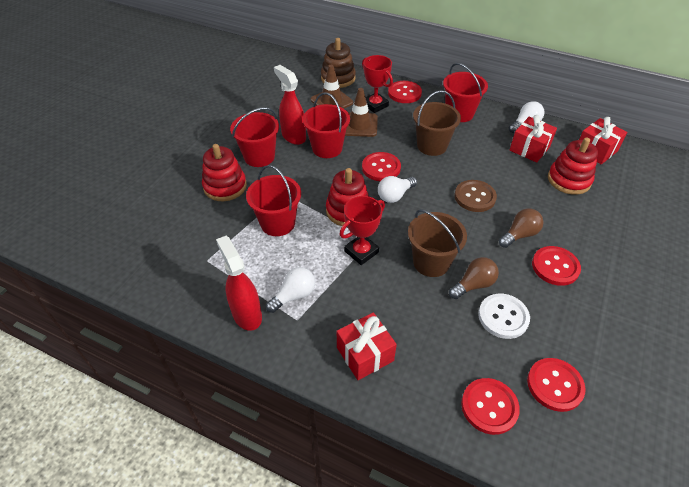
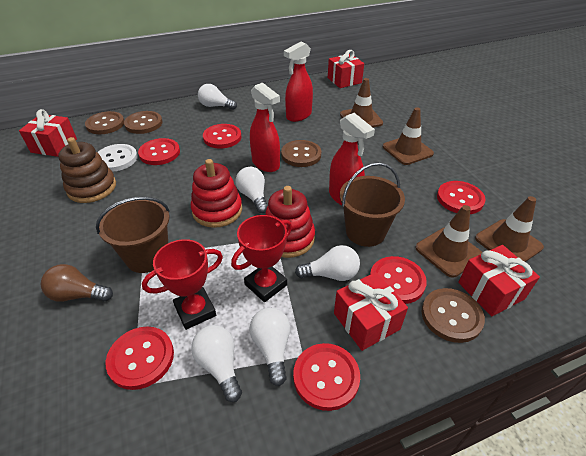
brown button: 1 -> 4
brown light bulb: 2 -> 1
brown traffic cone: 2 -> 4
red bucket: 4 -> 0
red button: 5 -> 6
red gift: 3 -> 4
red spray bottle: 2 -> 3
red stacking toy: 3 -> 2
white light bulb: 3 -> 5

